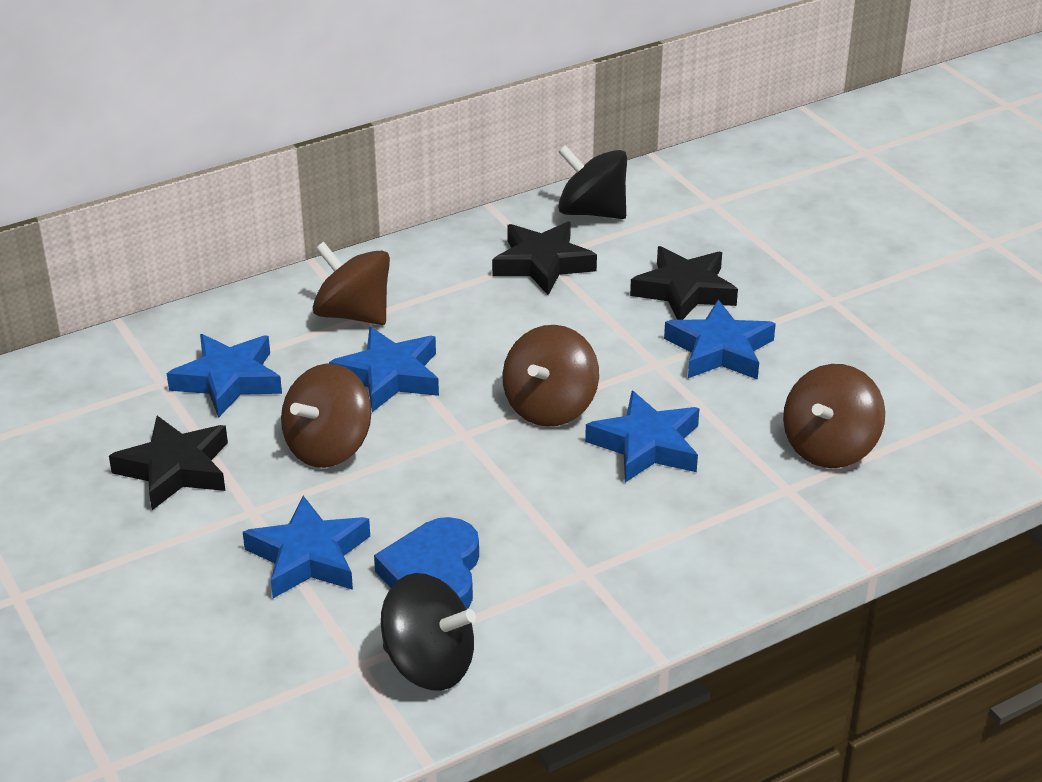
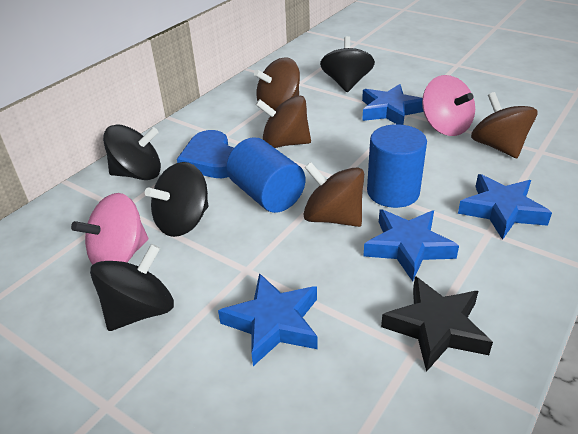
black spinning top: 2 -> 4
black star: 3 -> 1
blue cylinder: 0 -> 2
blue star: 5 -> 4
pink spinning top: 0 -> 2

